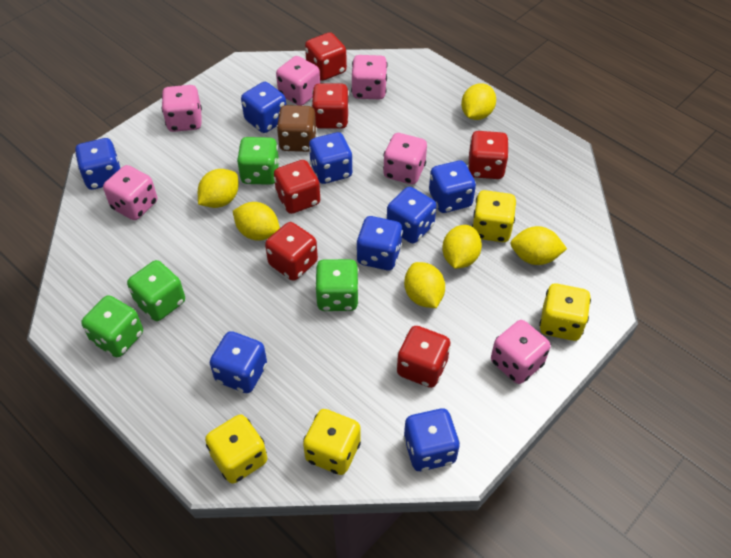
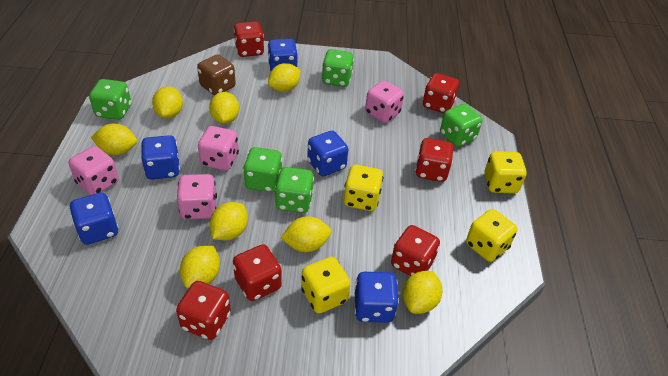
blue dice: 8 -> 5
green dice: 4 -> 5
pink dice: 6 -> 4
yellow lemon: 6 -> 8

